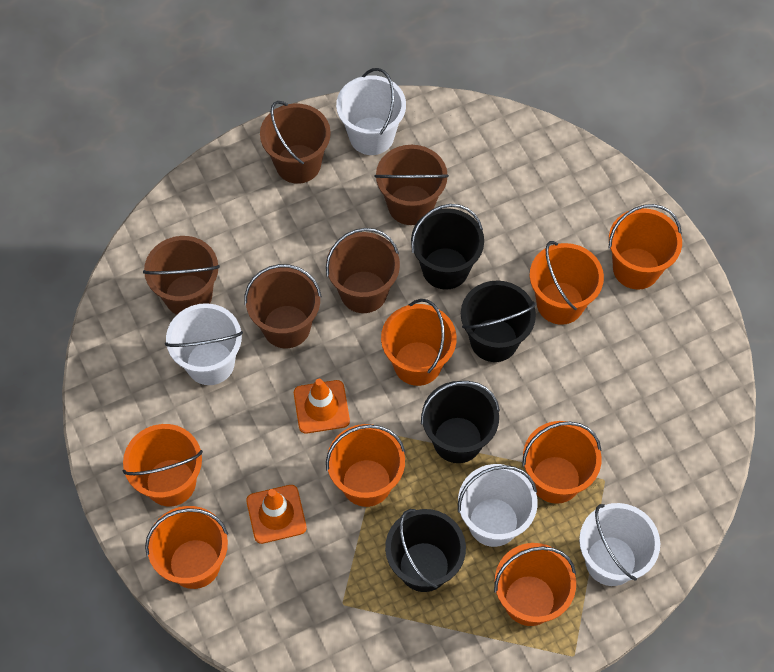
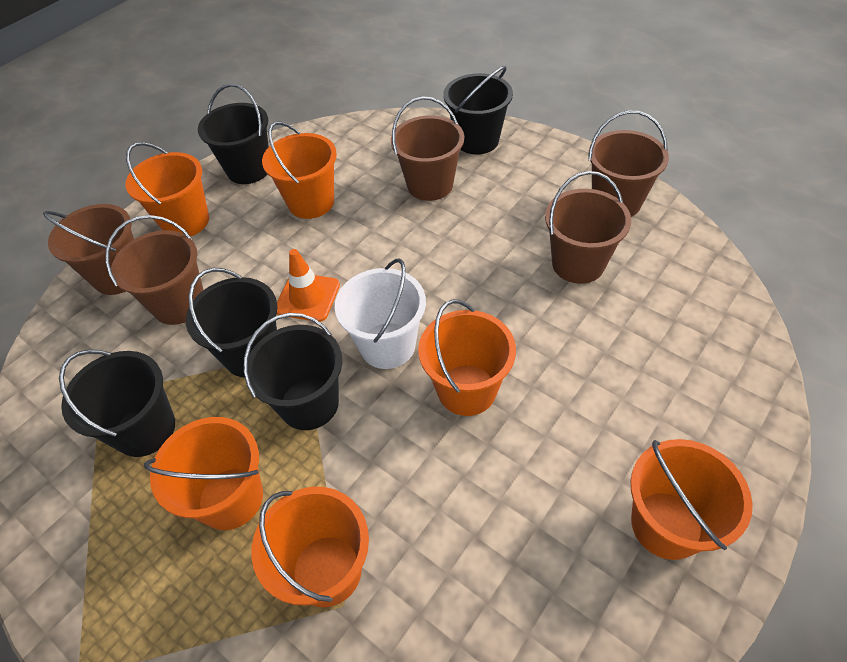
black bucket: 4 -> 5
orange bucket: 8 -> 6
orange traffic cone: 2 -> 1
white bucket: 4 -> 1

